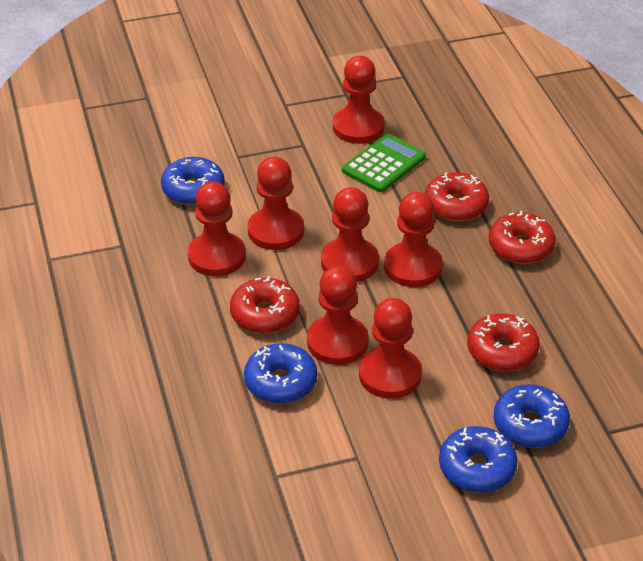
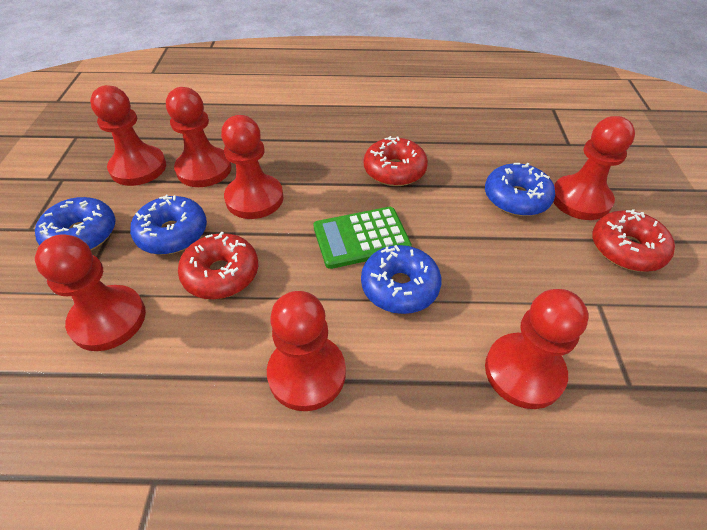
red donut: 4 -> 3

